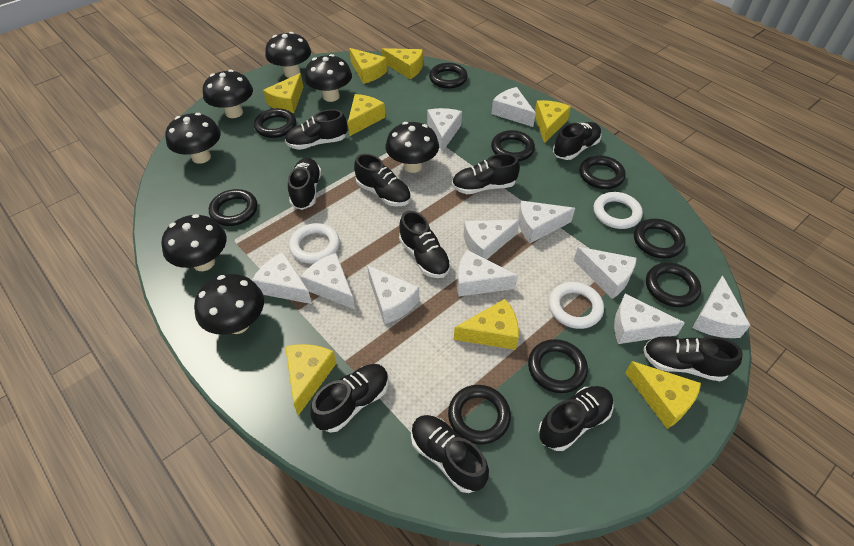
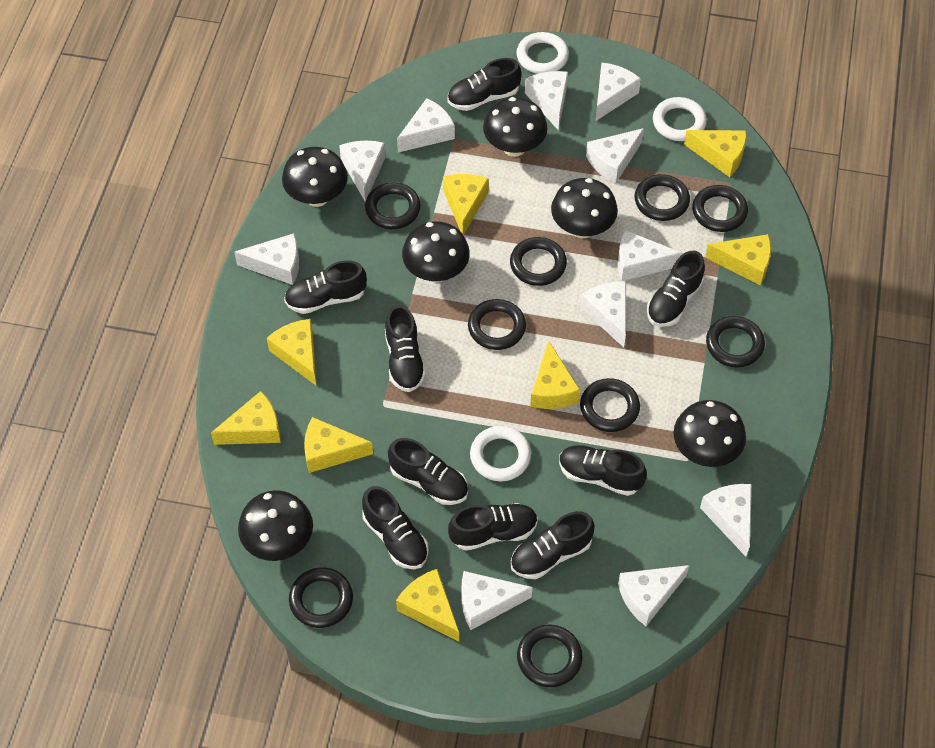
black mushroom: 7 -> 6
black shoe: 10 -> 9

